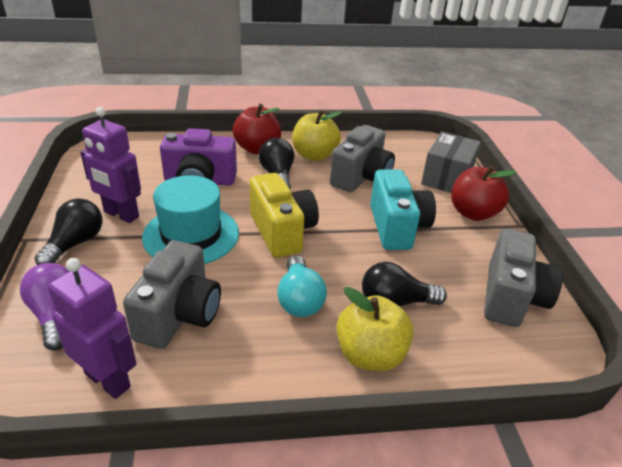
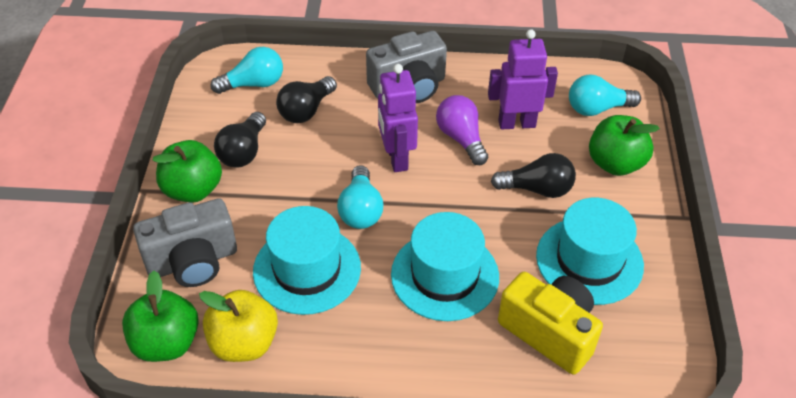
green apple: 0 -> 3
grey box: 1 -> 0
grey camera: 3 -> 2
purple camera: 1 -> 0
red apple: 2 -> 0
turquoise camera: 1 -> 0
turquoise hat: 1 -> 3
turquoise light bulb: 1 -> 3
yellow apple: 2 -> 1

